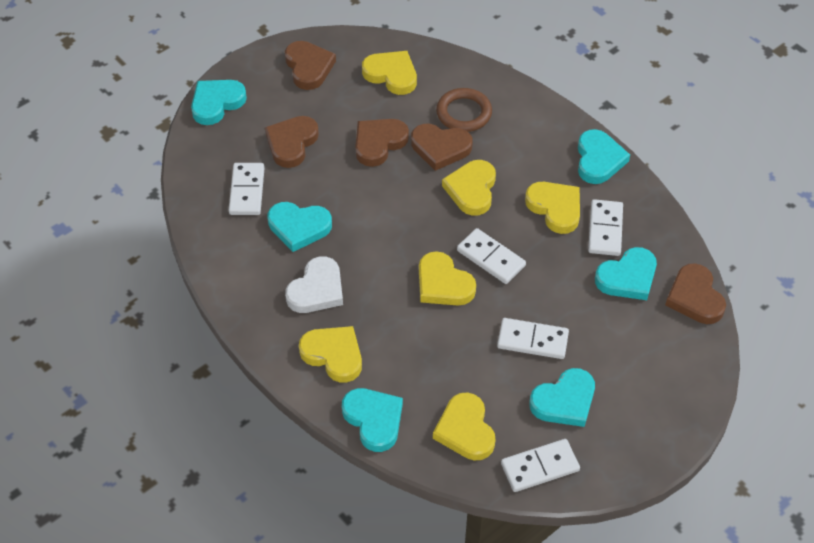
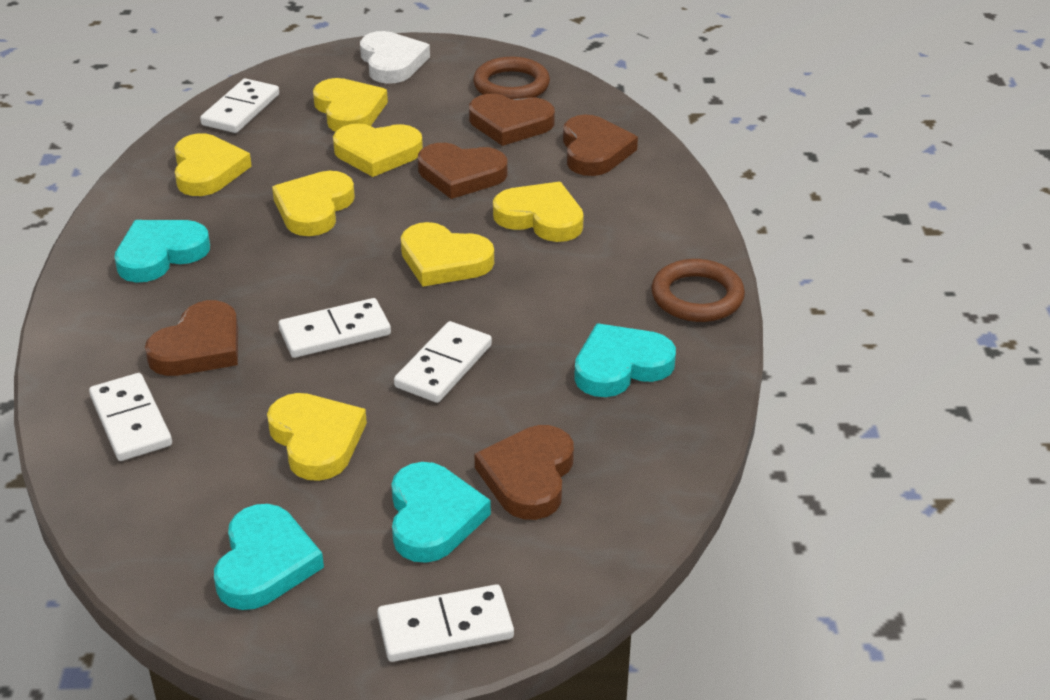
brown ring: 1 -> 2
turquoise heart: 6 -> 4
yellow heart: 6 -> 7

